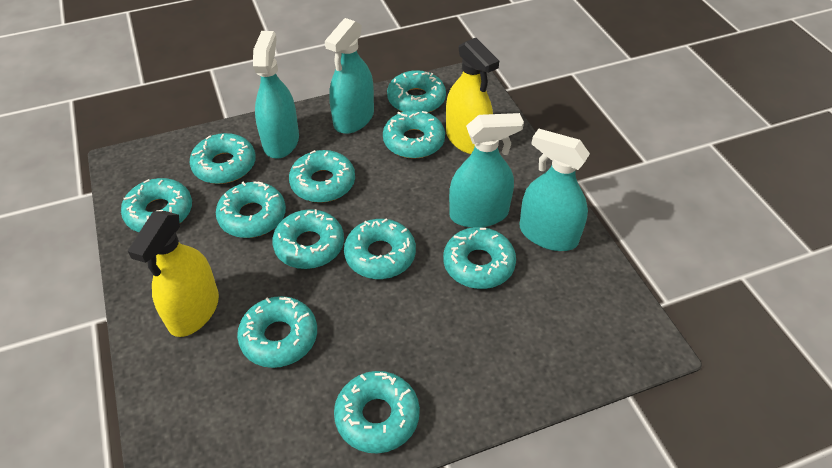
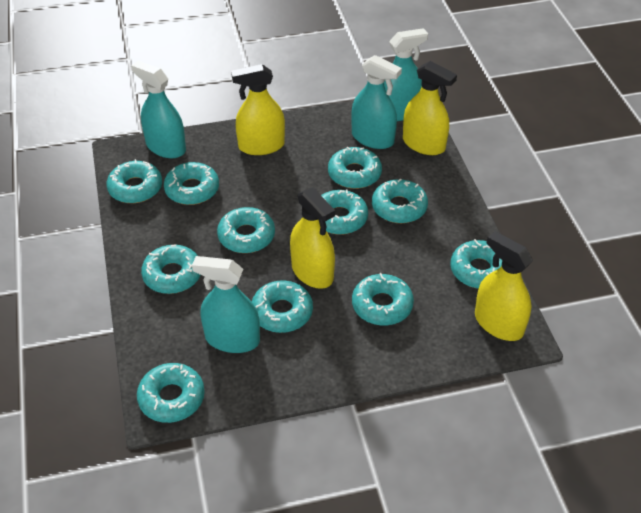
yellow spray bottle: 2 -> 4

